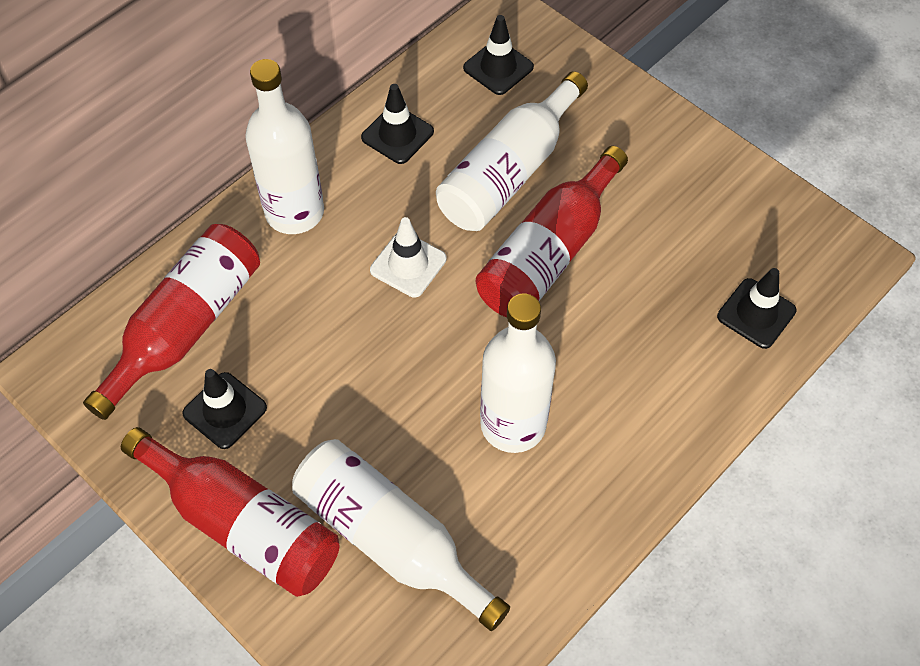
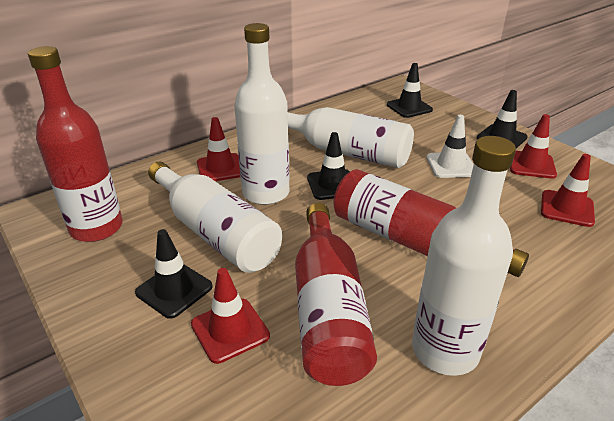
red traffic cone: 0 -> 4

